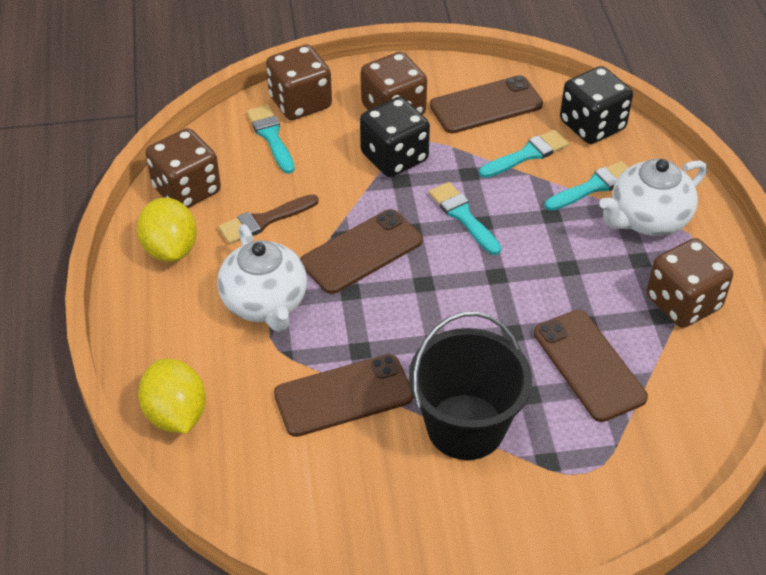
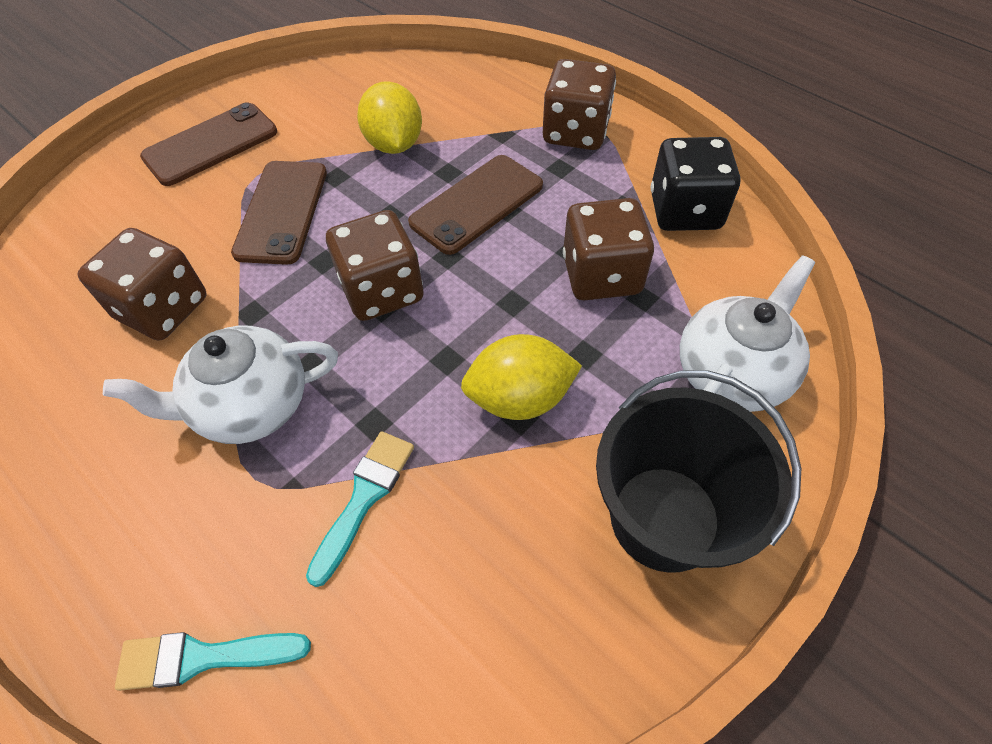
black dice: 2 -> 1
brown brush: 1 -> 0
brown phone: 4 -> 3
turquoise brush: 4 -> 2

